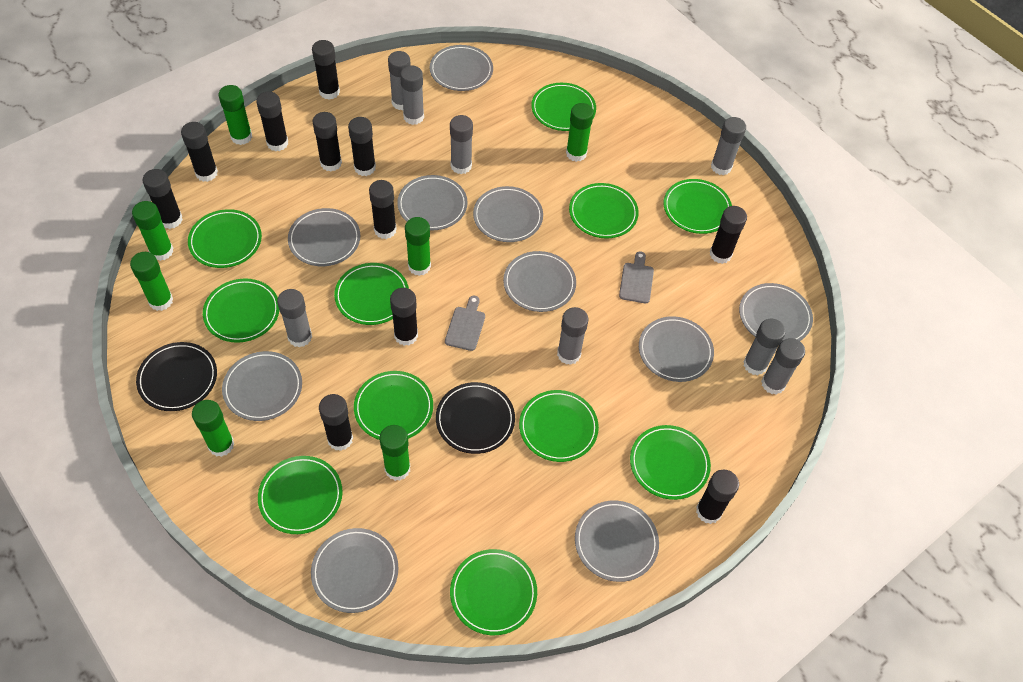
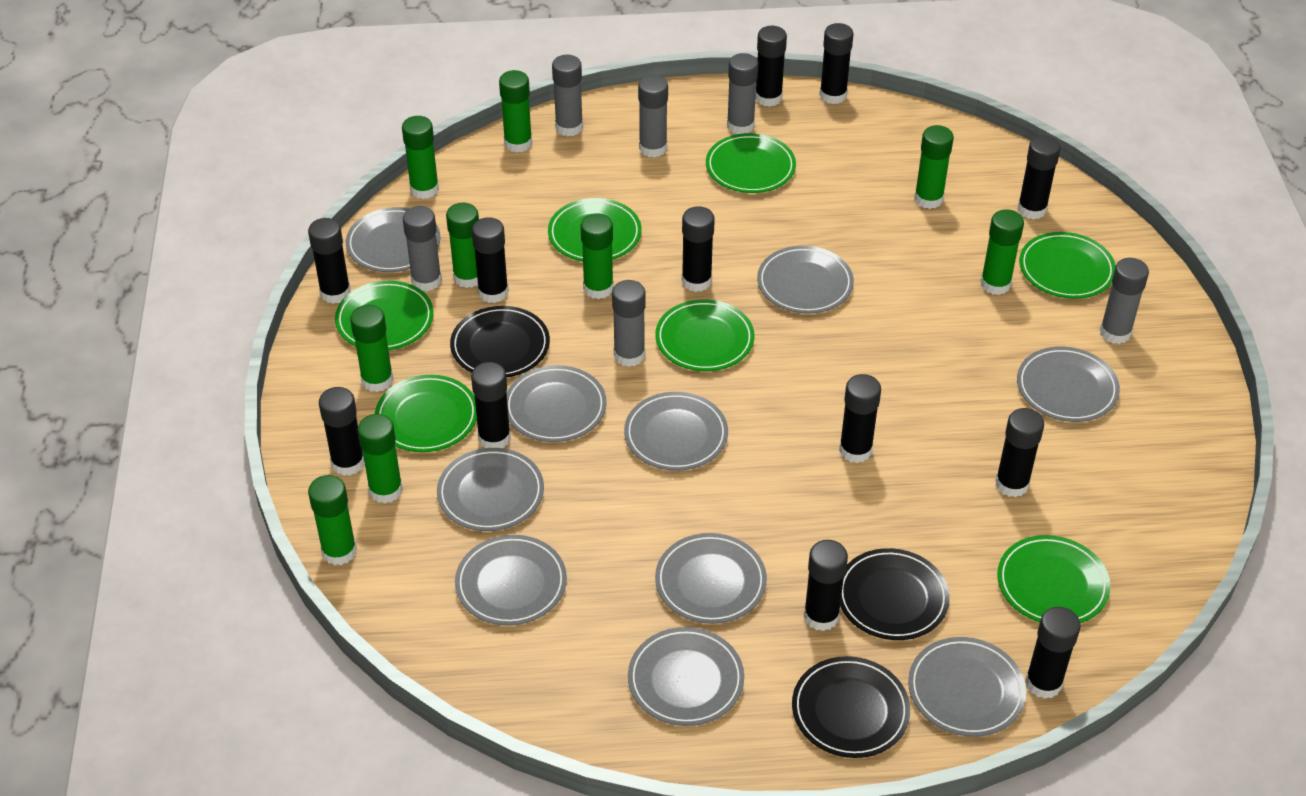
black glue stick: 11 -> 12
black plate: 2 -> 3
green glue stick: 7 -> 9
green plate: 11 -> 7
grey cutting board: 2 -> 0
grey glue stick: 8 -> 6

